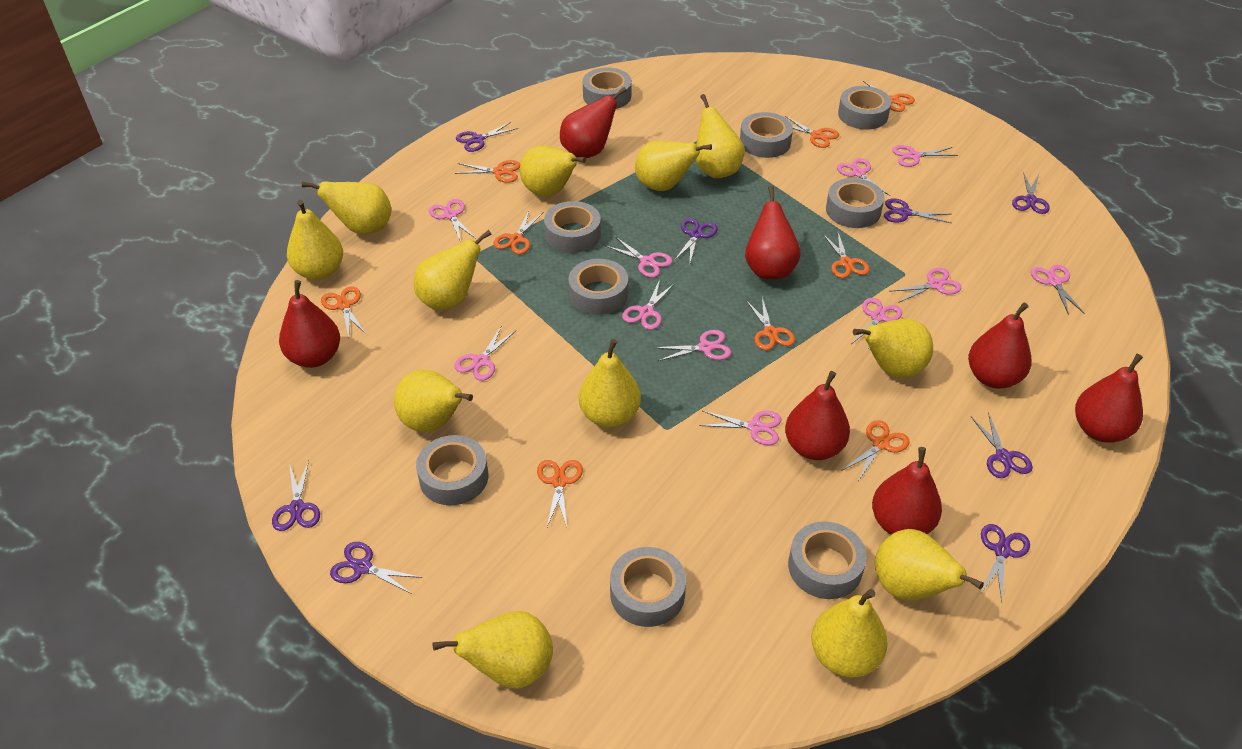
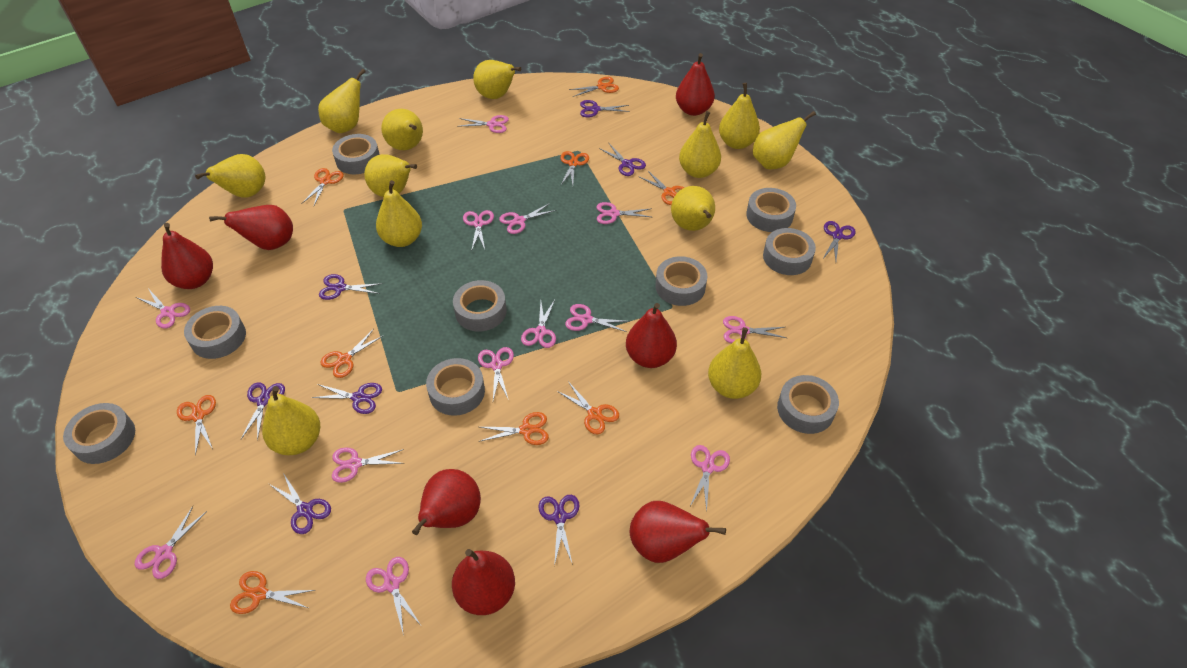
pink scissors: 11 -> 13

